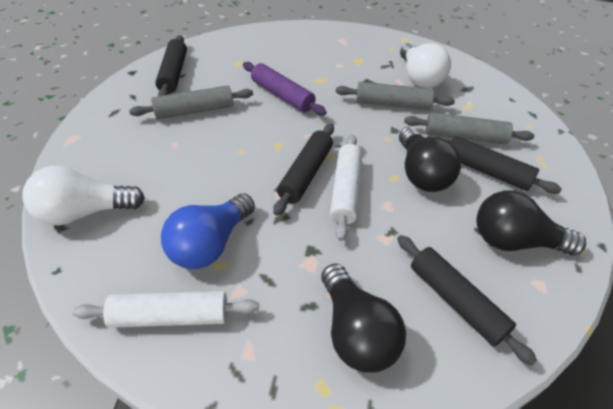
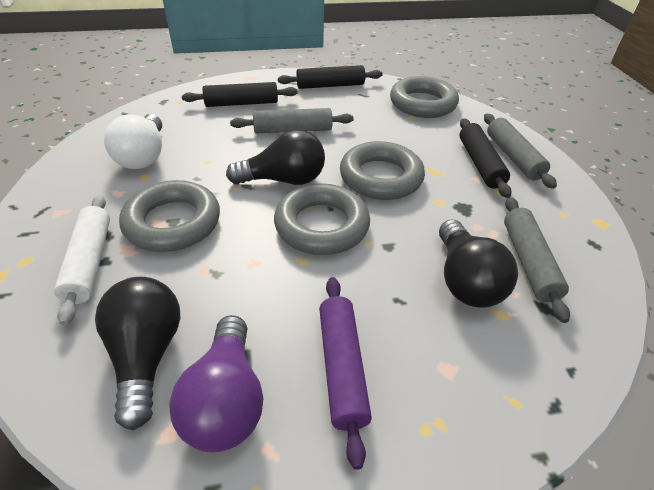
black rolling pin: 4 -> 3
blue light bulb: 1 -> 0
grey ring: 0 -> 4
purple light bulb: 0 -> 1
white light bulb: 2 -> 1
white rolling pin: 2 -> 1

